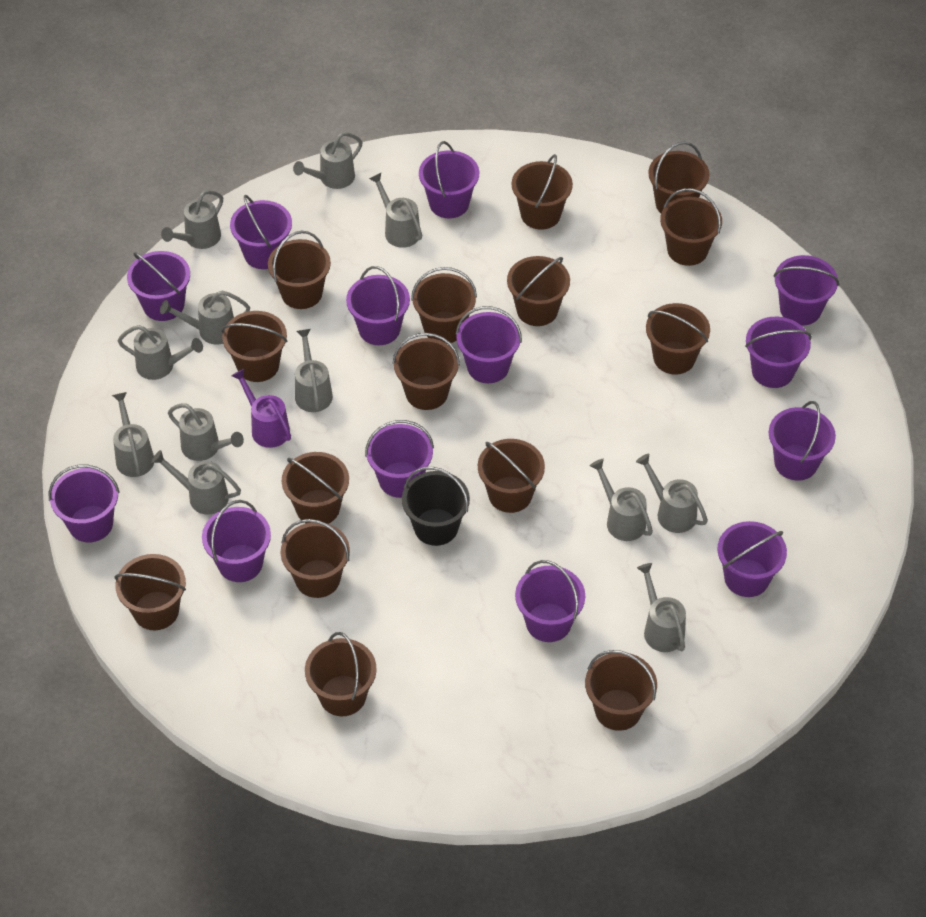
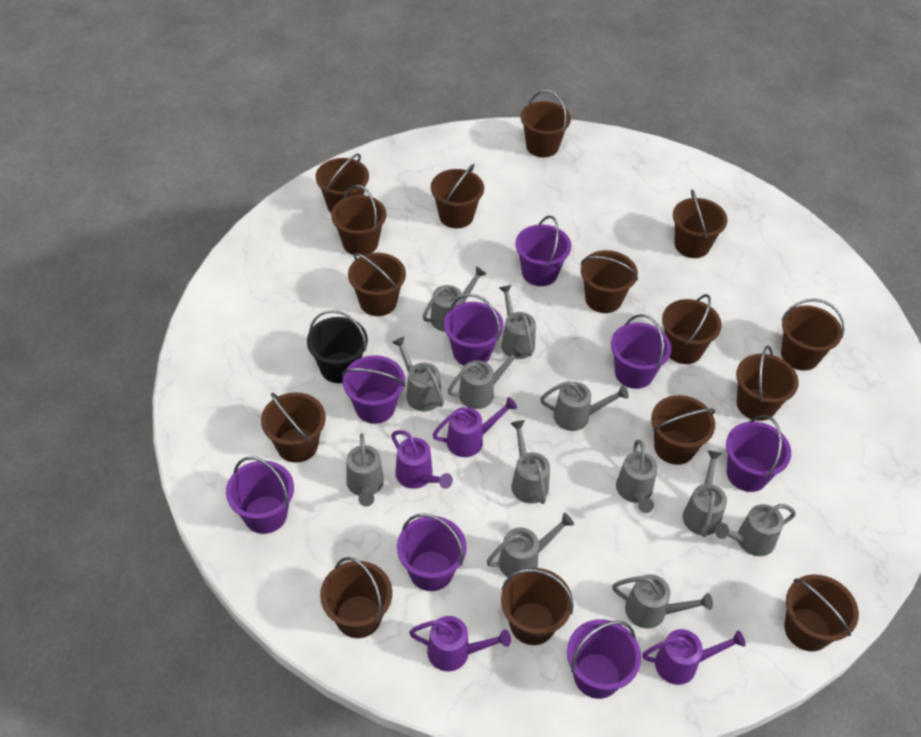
purple bucket: 13 -> 8
purple watering can: 1 -> 4

